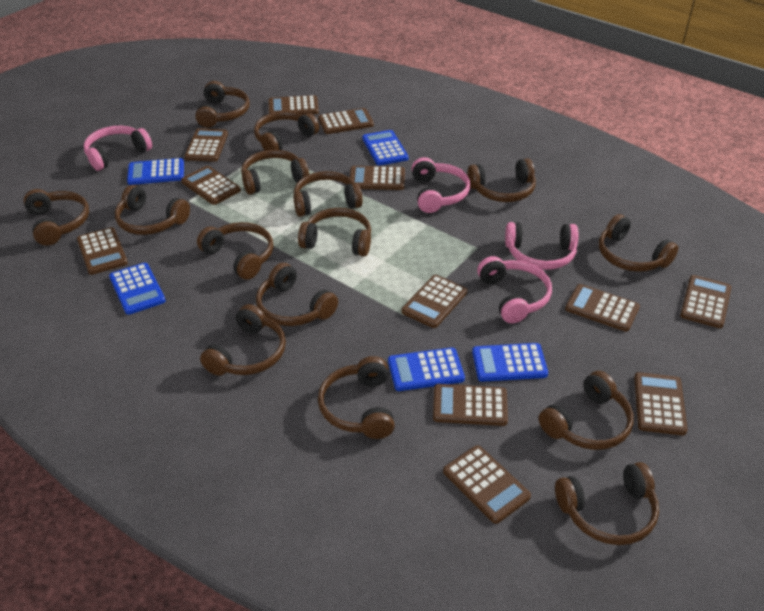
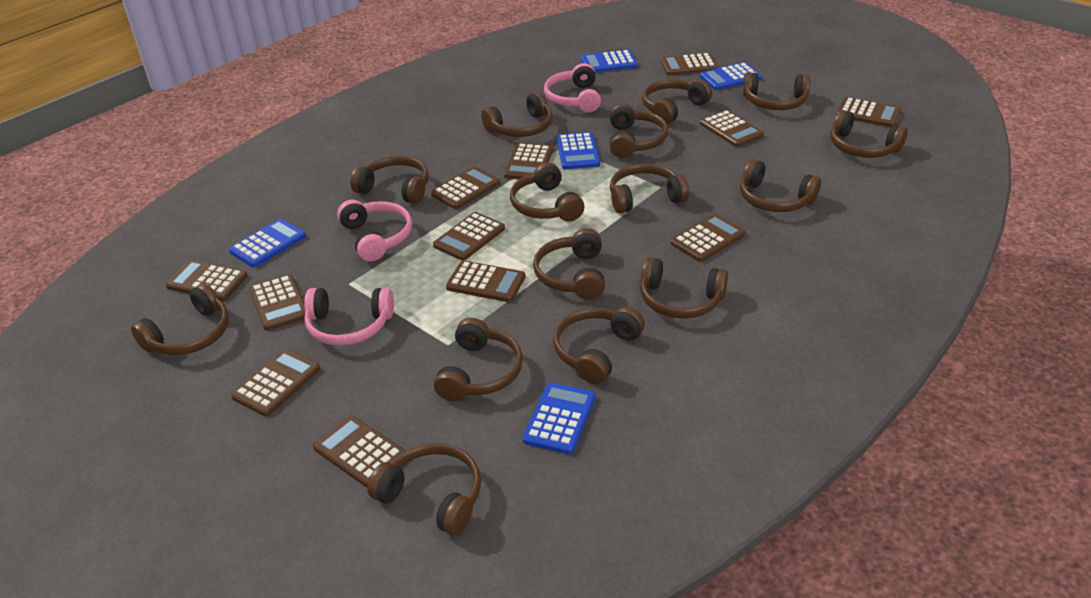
pink headphones: 4 -> 3

